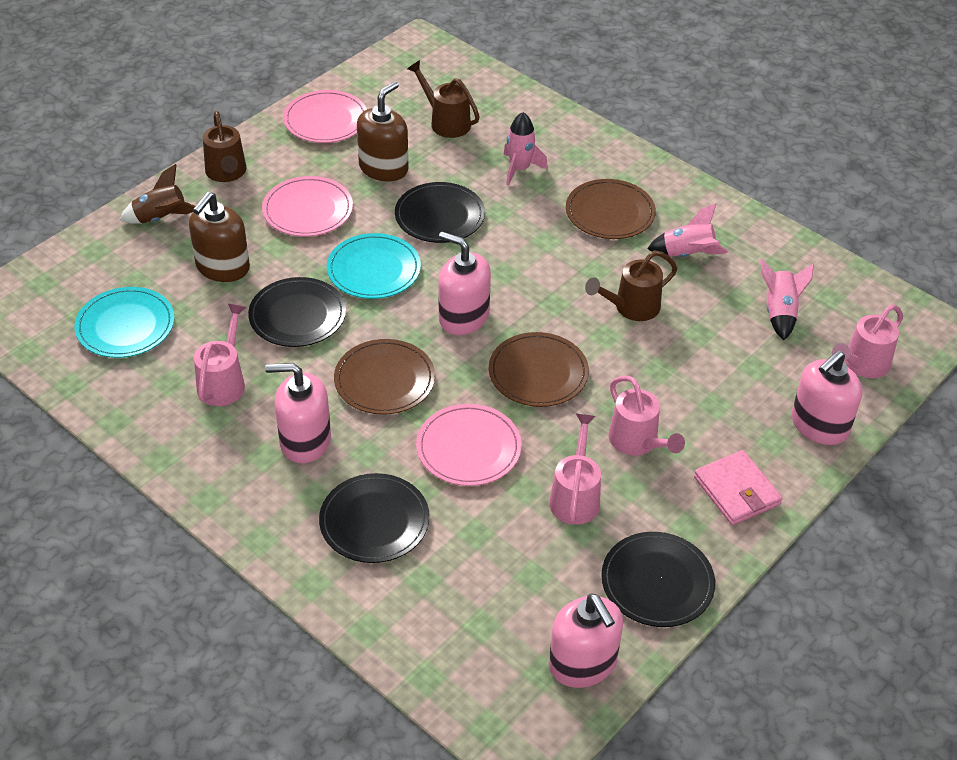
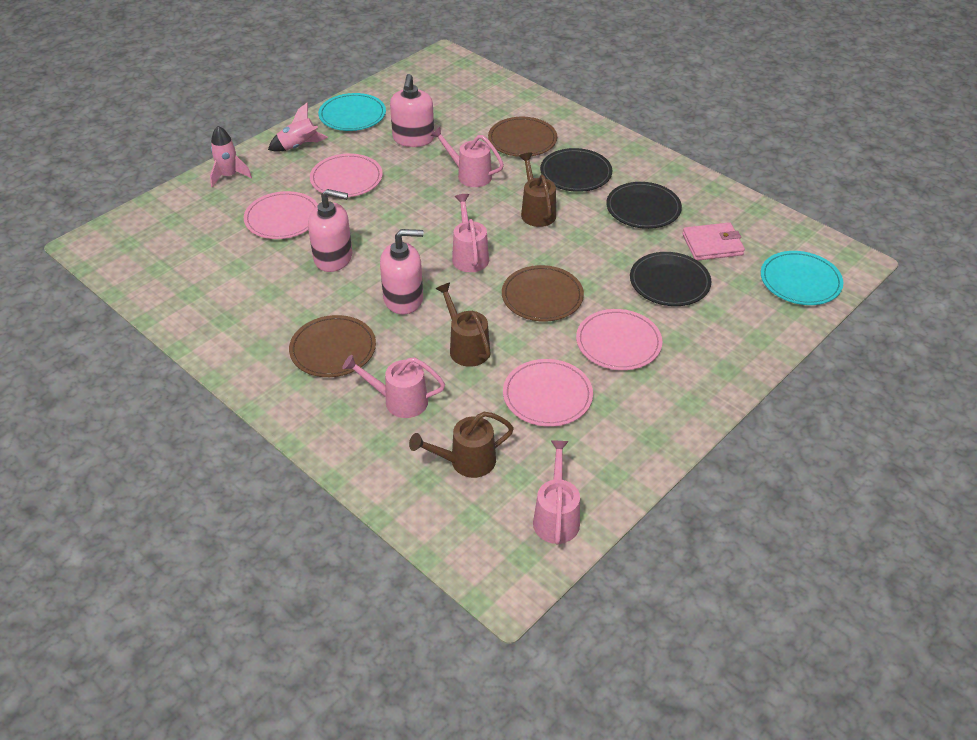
black plate: 4 -> 3
brown rocket: 1 -> 0
brown soap dispenser: 2 -> 0
pink plate: 3 -> 4
pink rocket: 3 -> 2
pink soap dispenser: 4 -> 3

